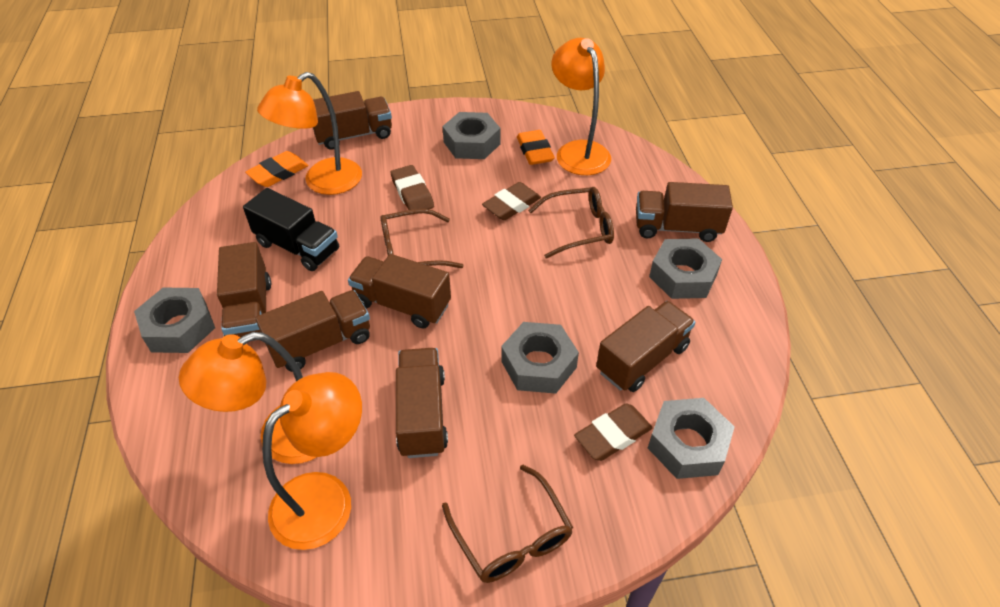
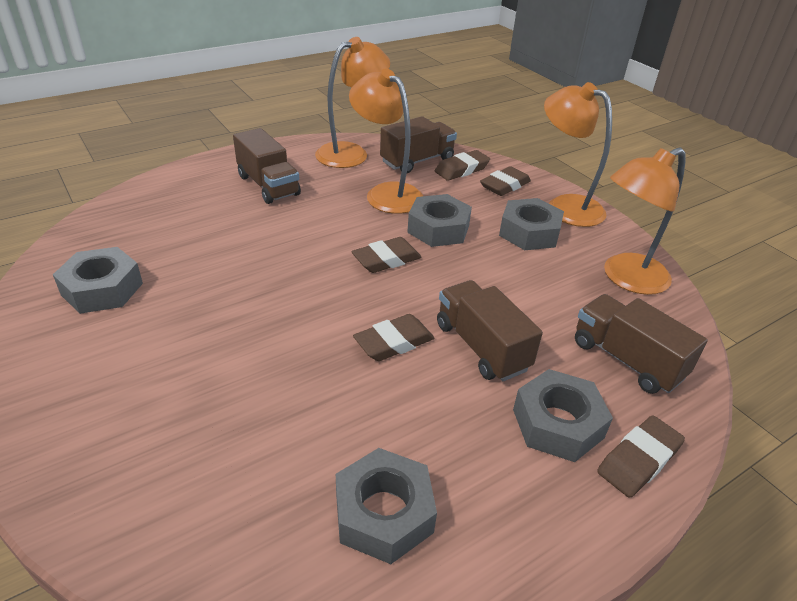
black truck: 1 -> 0
brown eraser: 3 -> 5
brown glasses: 3 -> 0
brown truck: 7 -> 4
orange eraser: 2 -> 0

